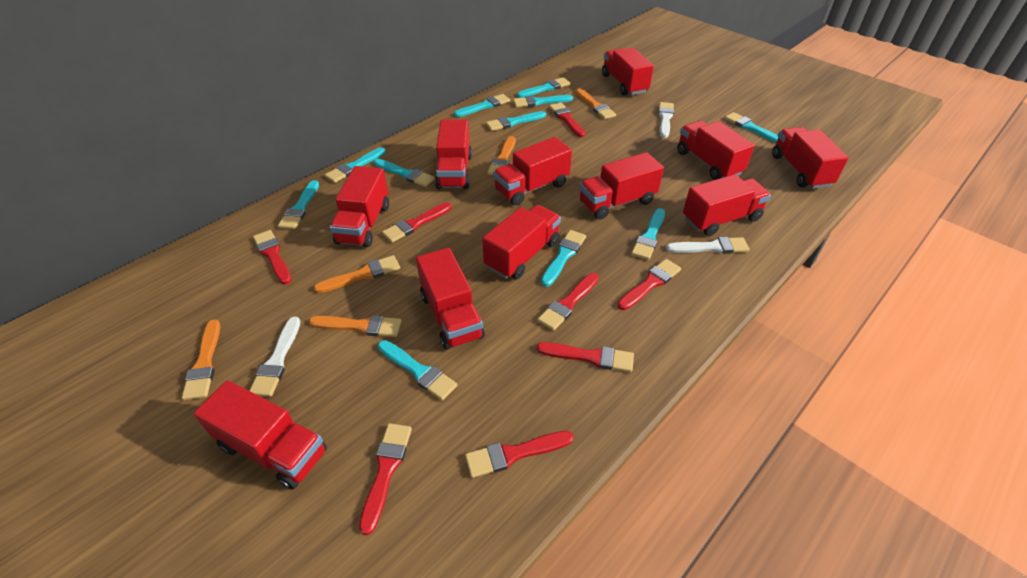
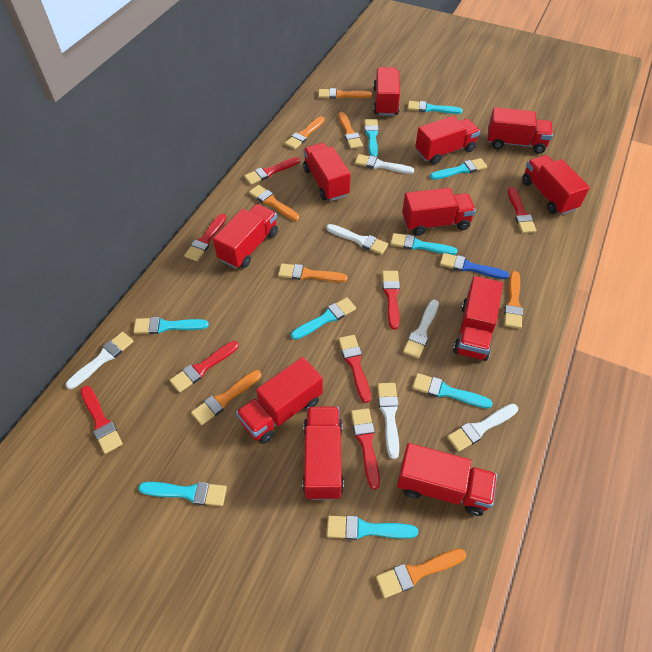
blue brush: 0 -> 1
orange brush: 5 -> 8
turquoise brush: 11 -> 9
white brush: 3 -> 6

